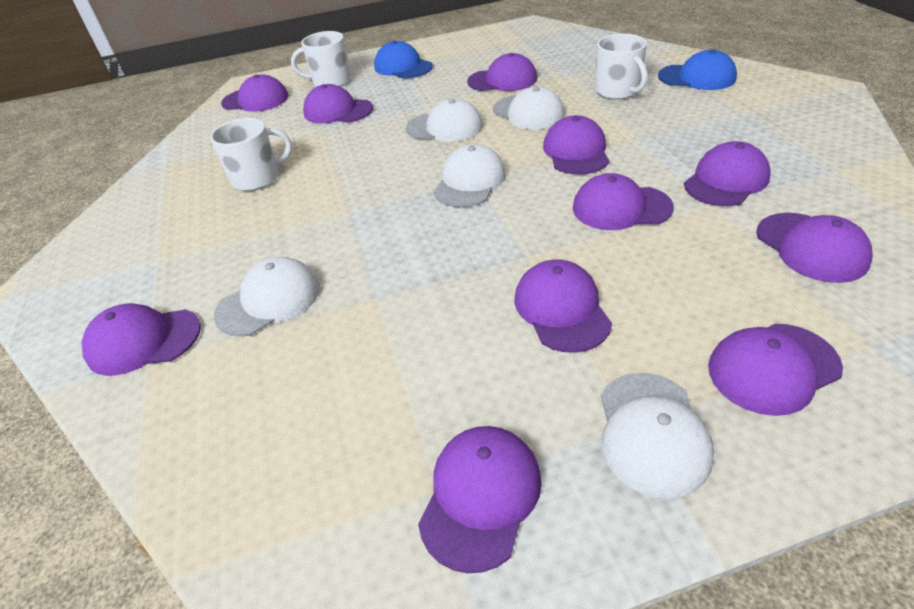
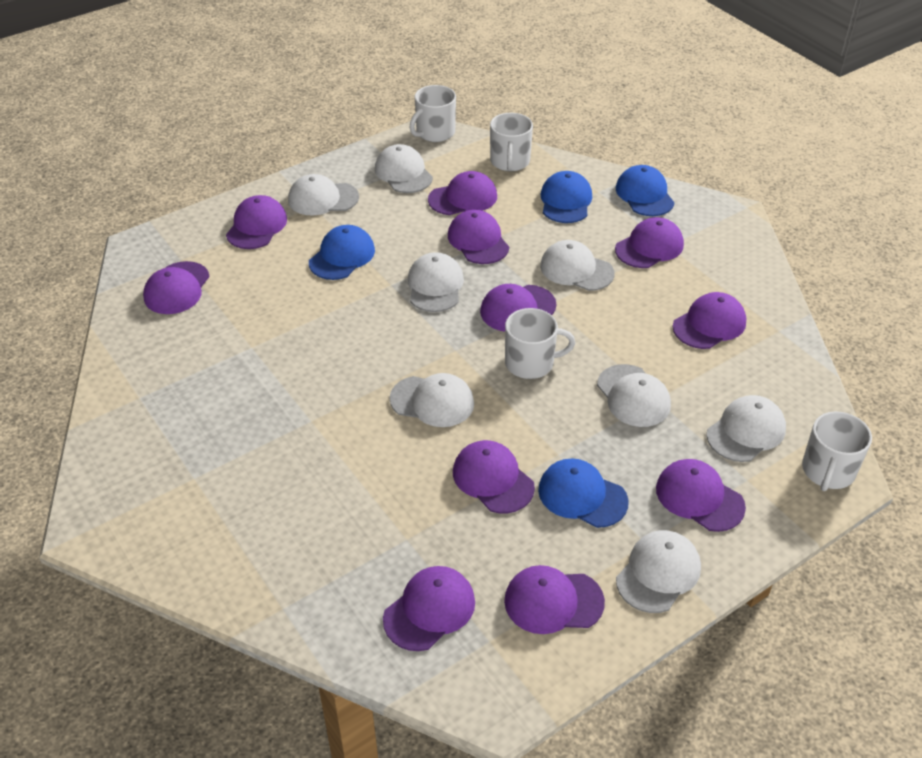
blue cap: 2 -> 4
white cap: 5 -> 8
white mug: 3 -> 4

